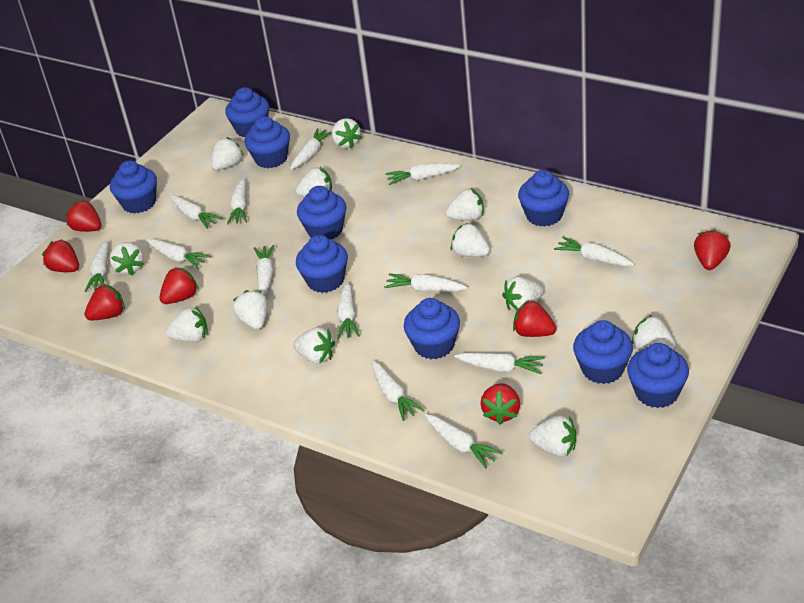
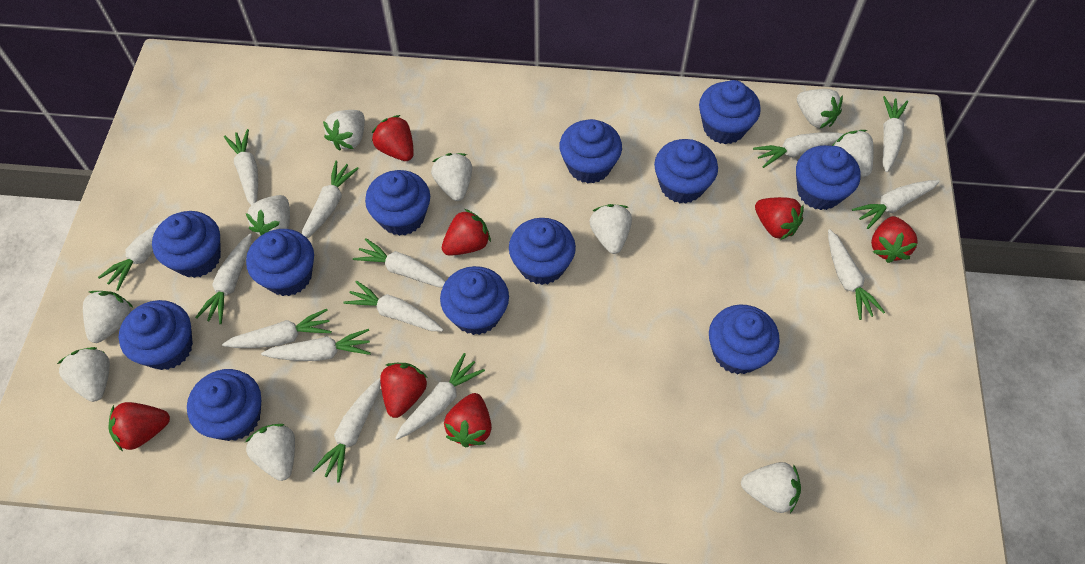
blue cupcake: 9 -> 12
white carrot: 13 -> 14
white strawberry: 12 -> 10

